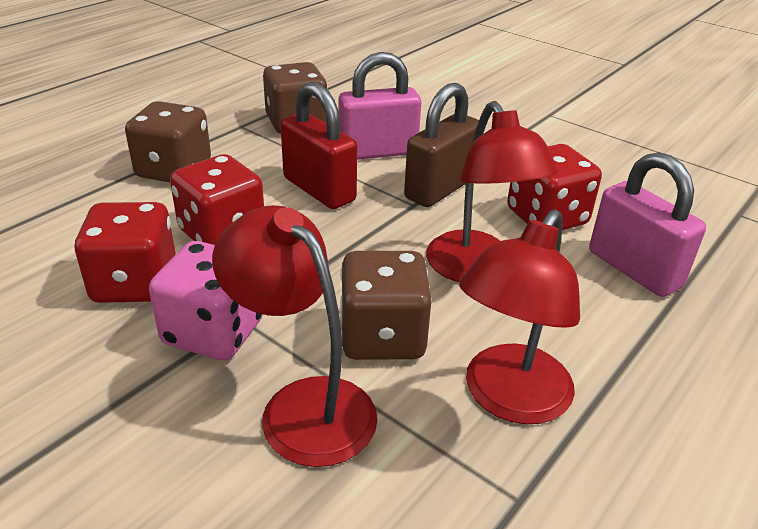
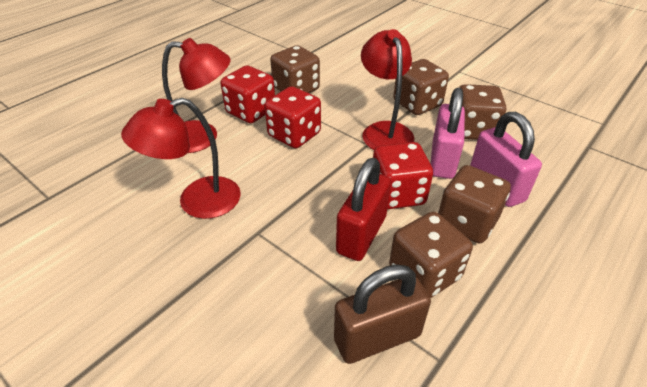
brown dice: 3 -> 5
pink dice: 1 -> 0

